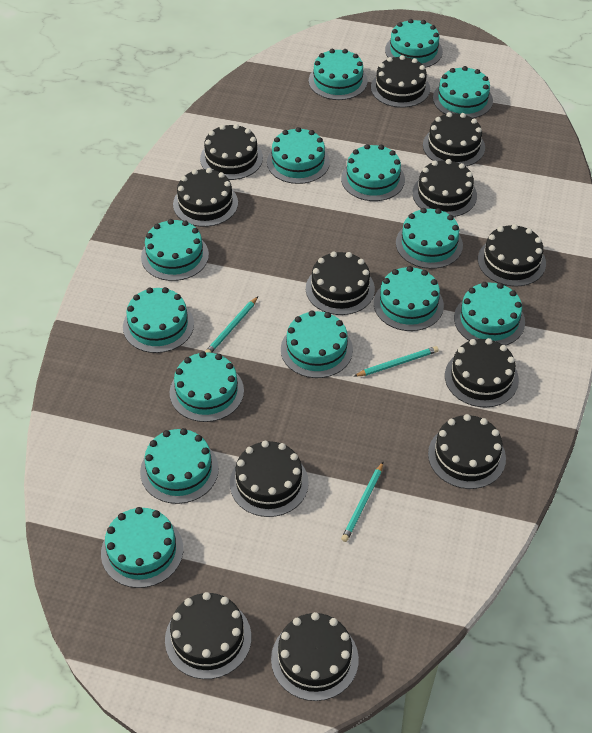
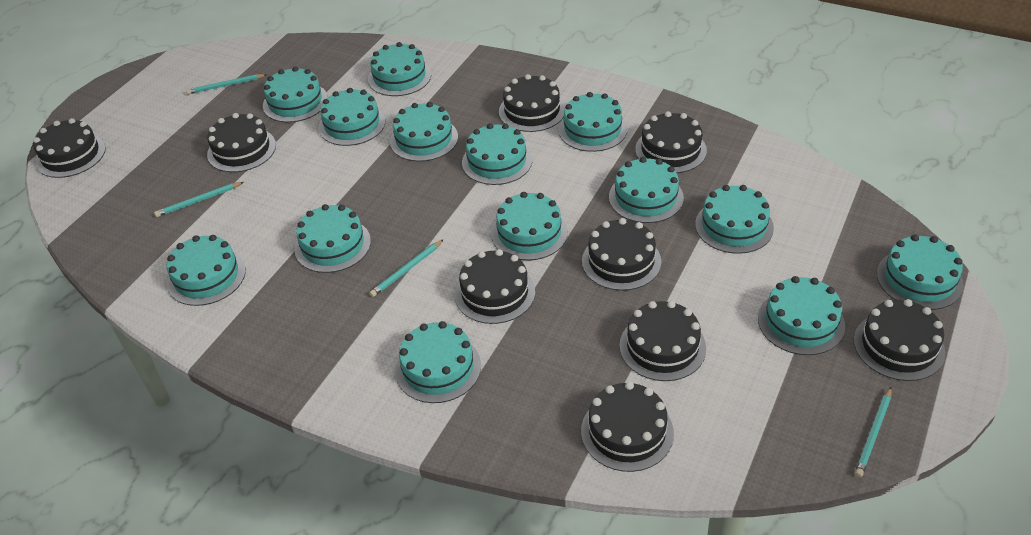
black cake: 12 -> 9
turquoise pencil: 3 -> 4

